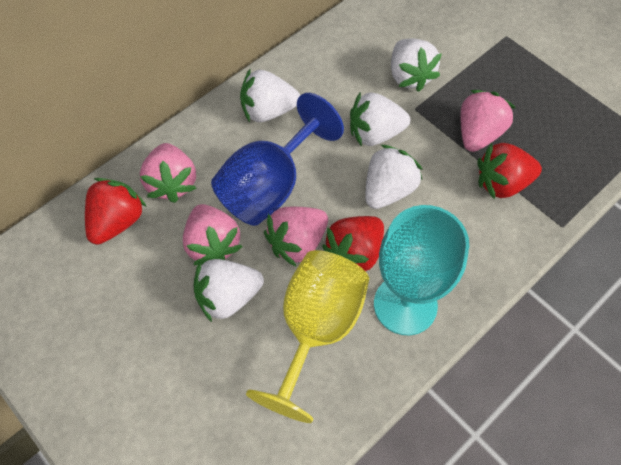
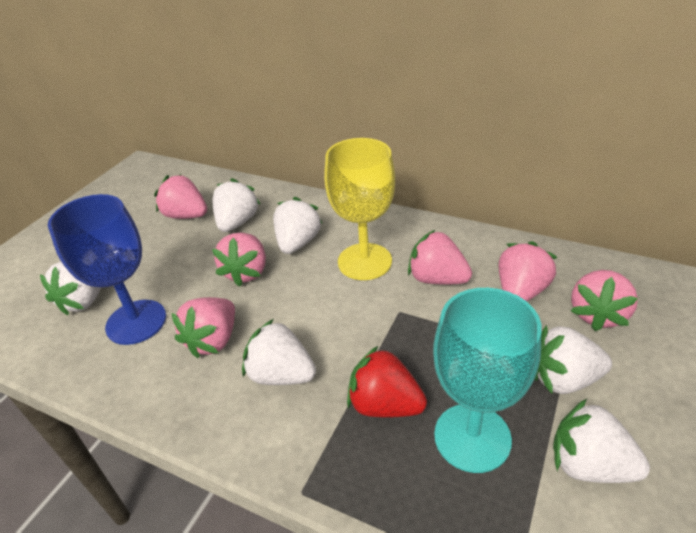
pink strawberry: 4 -> 6
red strawberry: 3 -> 1
white strawberry: 5 -> 6

